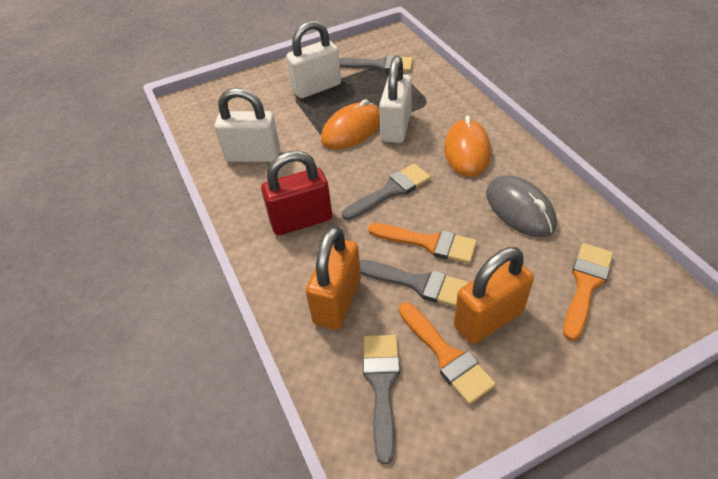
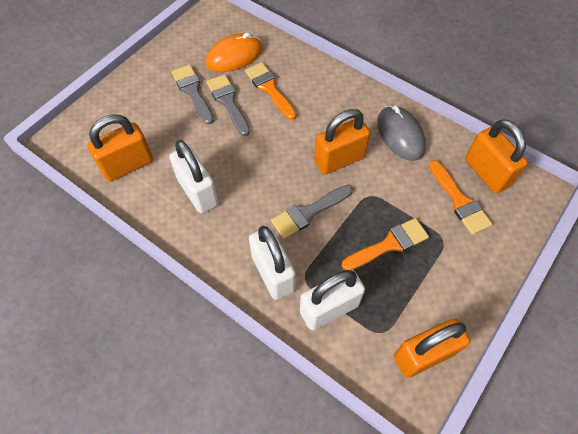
grey brush: 4 -> 3
orange mouse: 2 -> 1
orange padlock: 2 -> 4
red padlock: 1 -> 0

